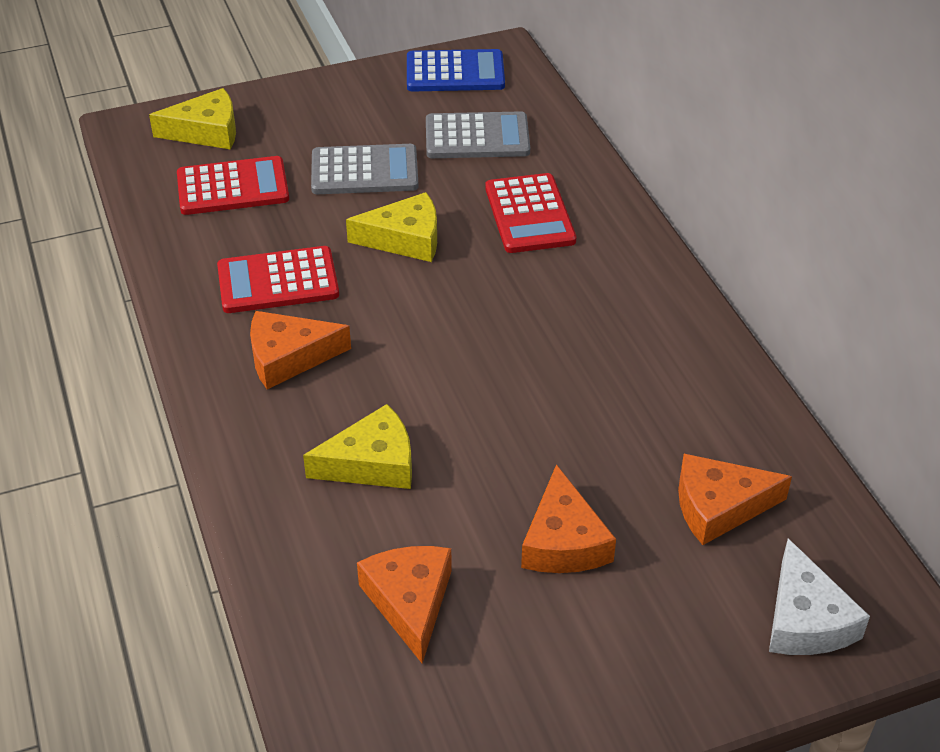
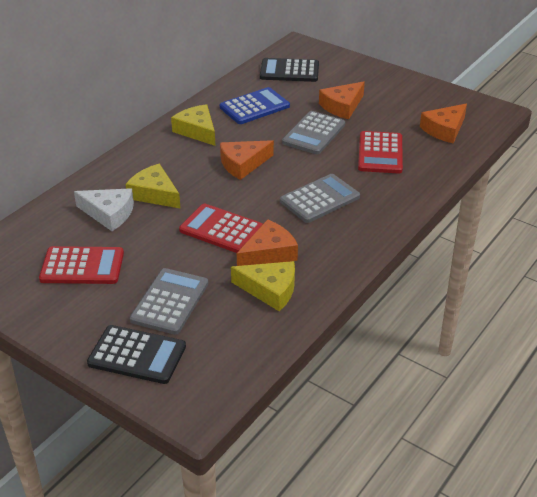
black calculator: 0 -> 2
grey calculator: 2 -> 3

